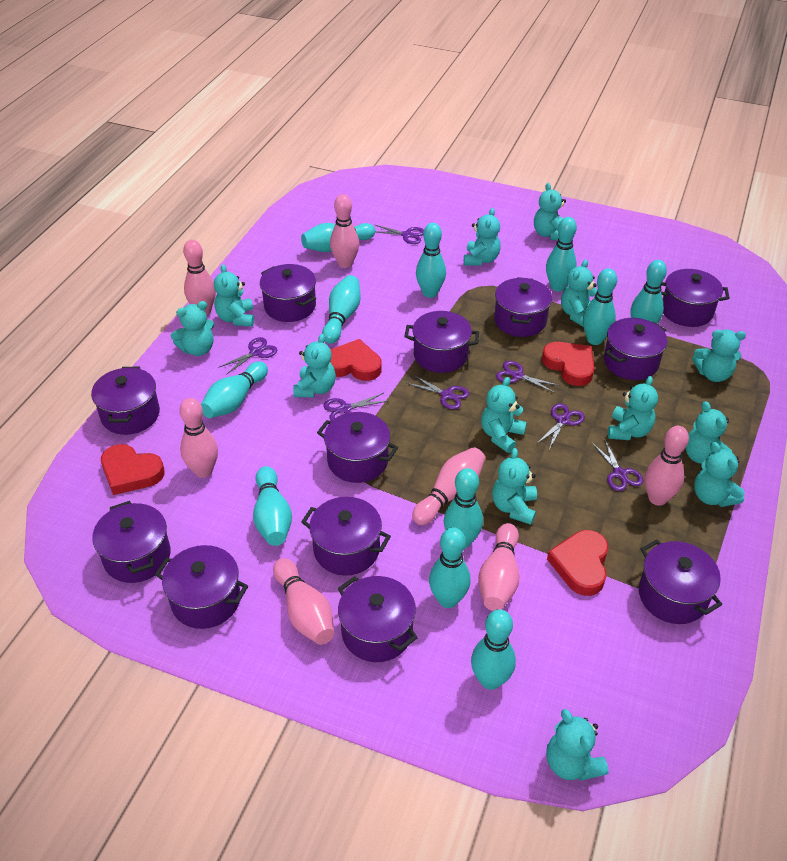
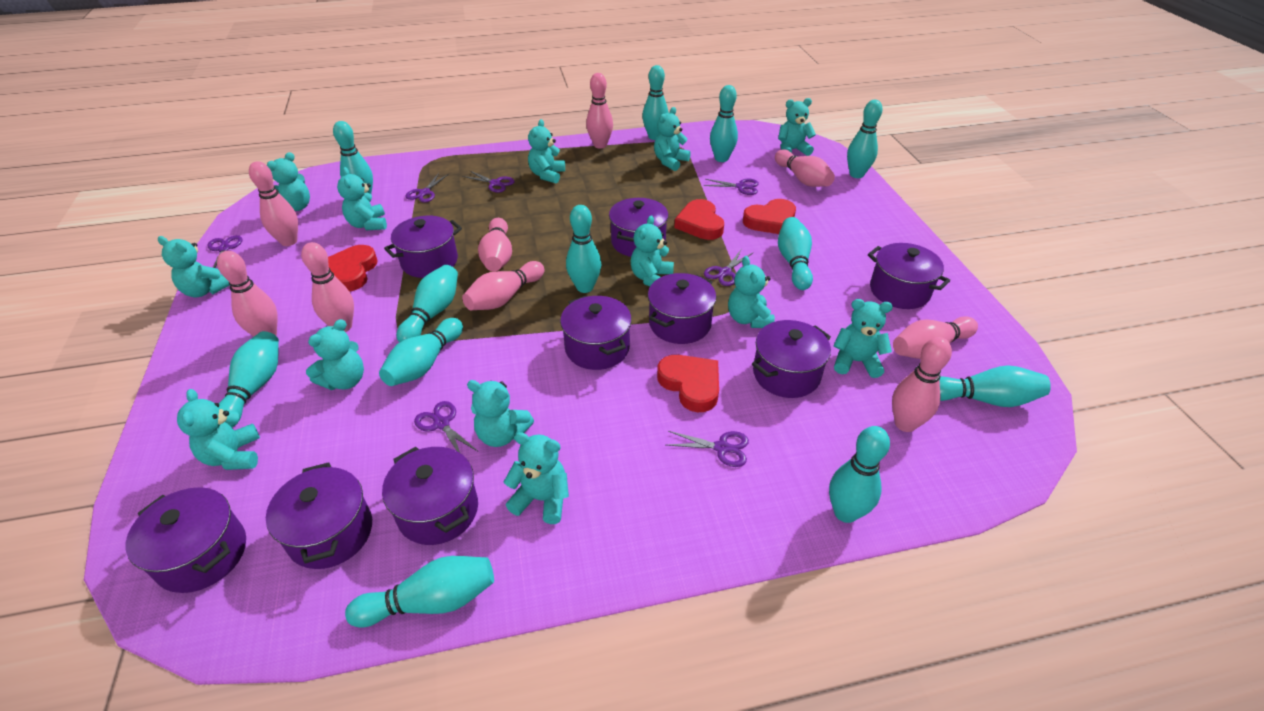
pink bowling pin: 7 -> 9
purple pot: 12 -> 9
turquoise bowling pin: 11 -> 12

